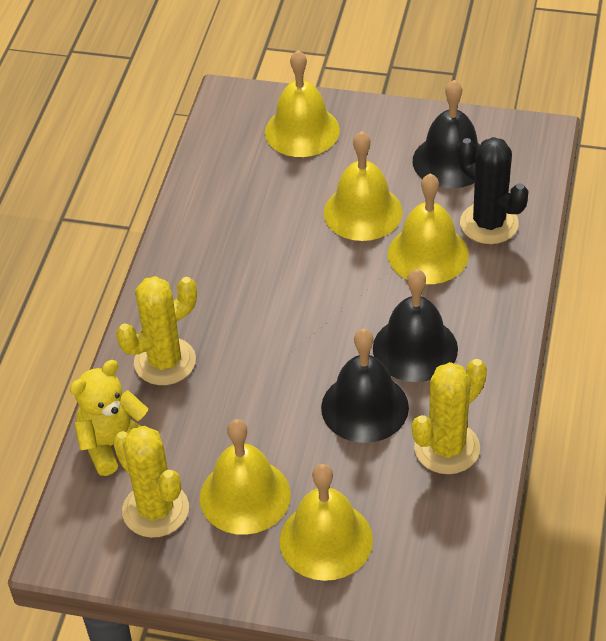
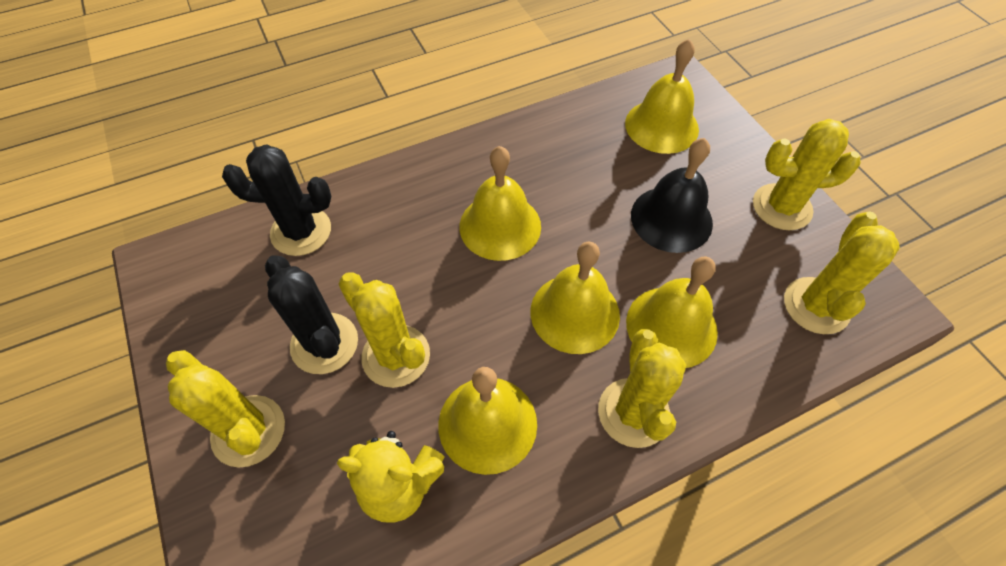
black bell: 3 -> 1
black cactus: 1 -> 2
yellow cactus: 3 -> 5

